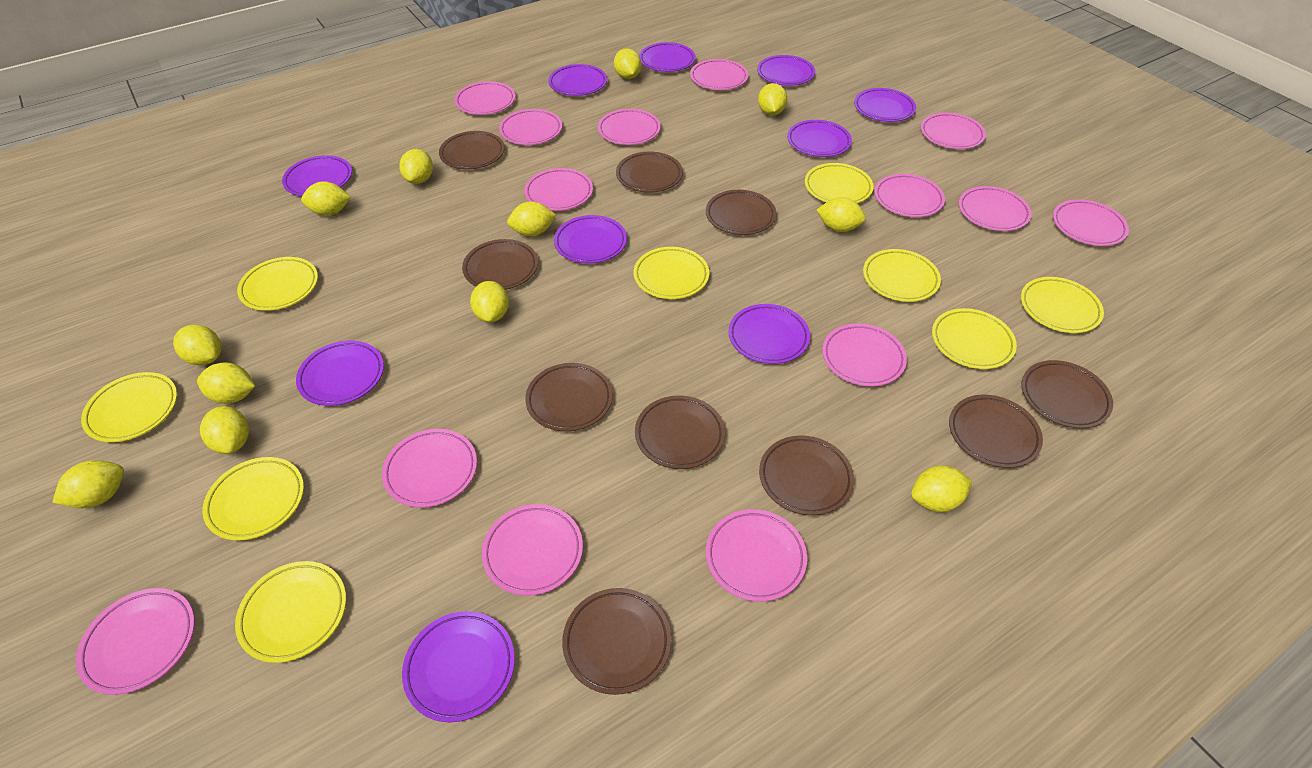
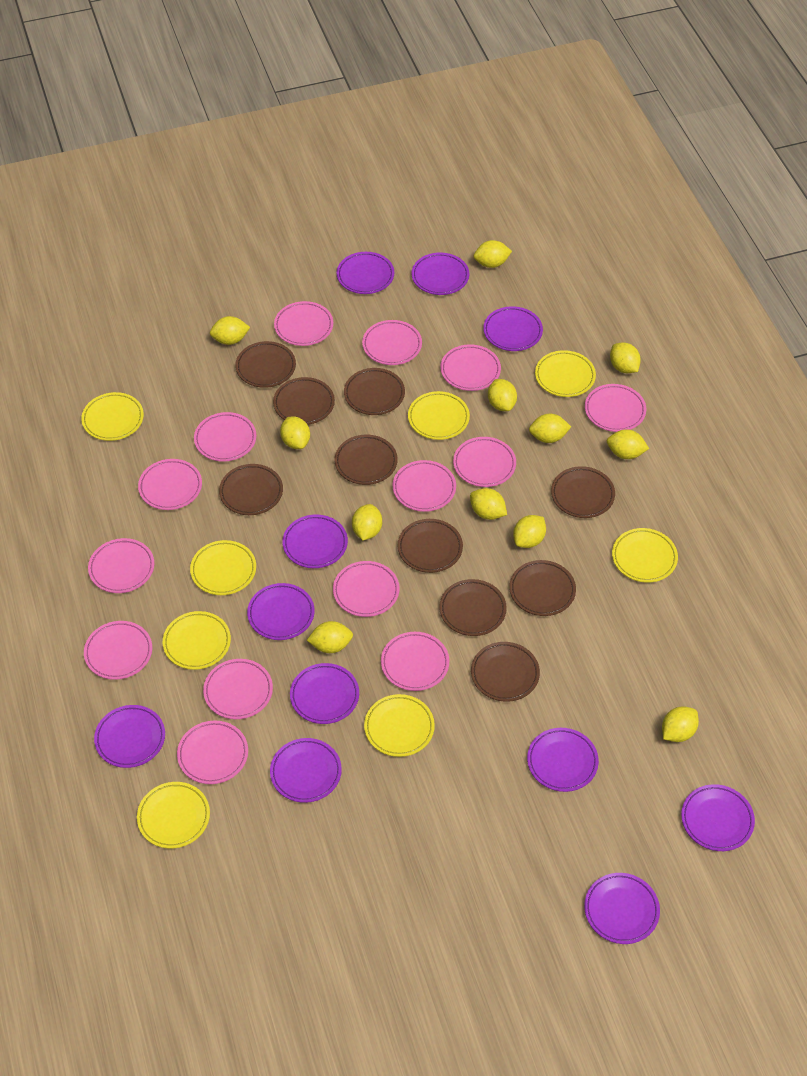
purple plate: 10 -> 11
yellow plate: 9 -> 8

